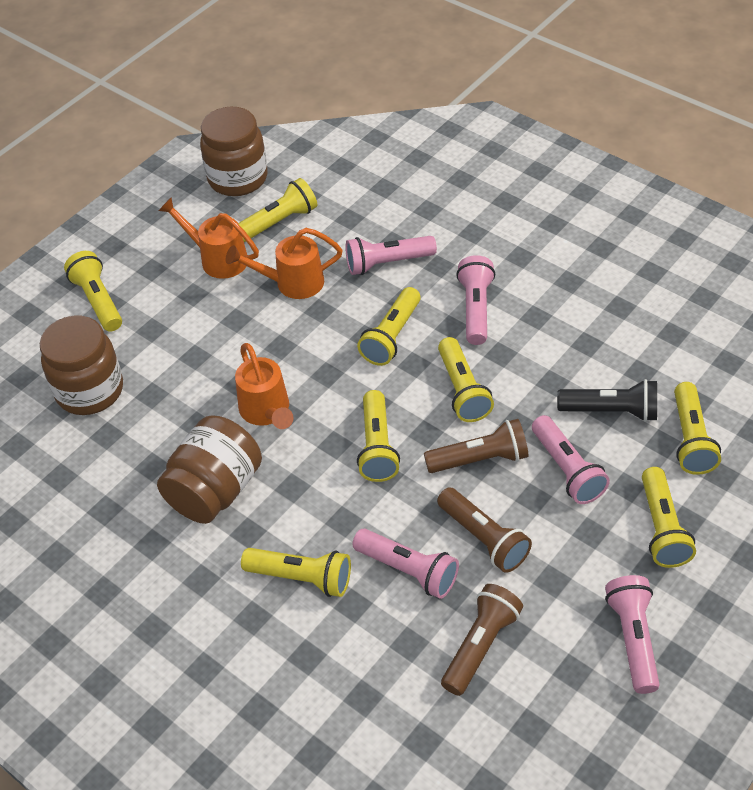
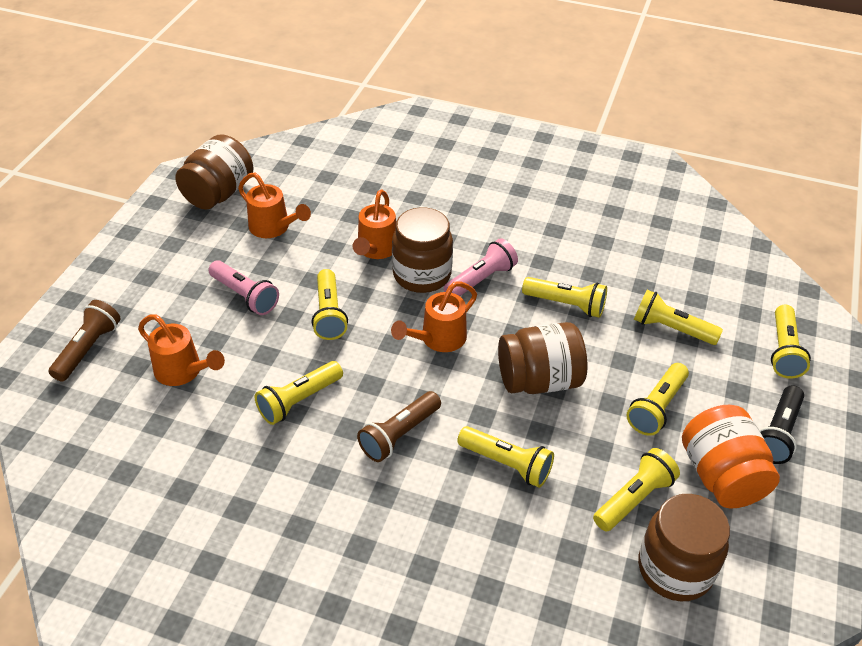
brown flashlight: 3 -> 2
brown jar: 3 -> 4
orange jar: 0 -> 1
orange watering can: 3 -> 4
pink flashlight: 5 -> 2

